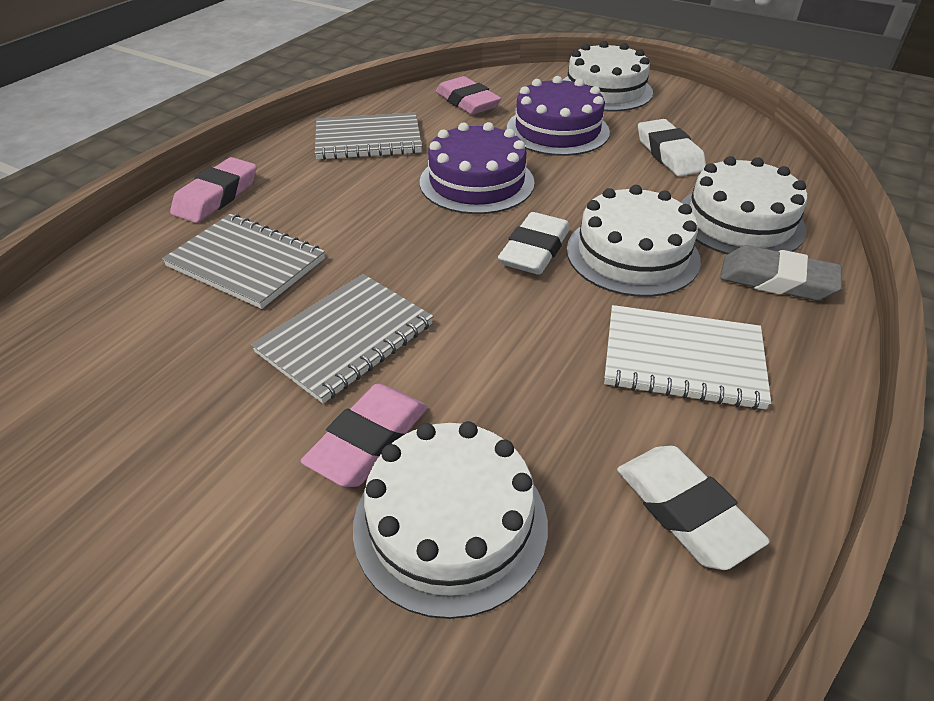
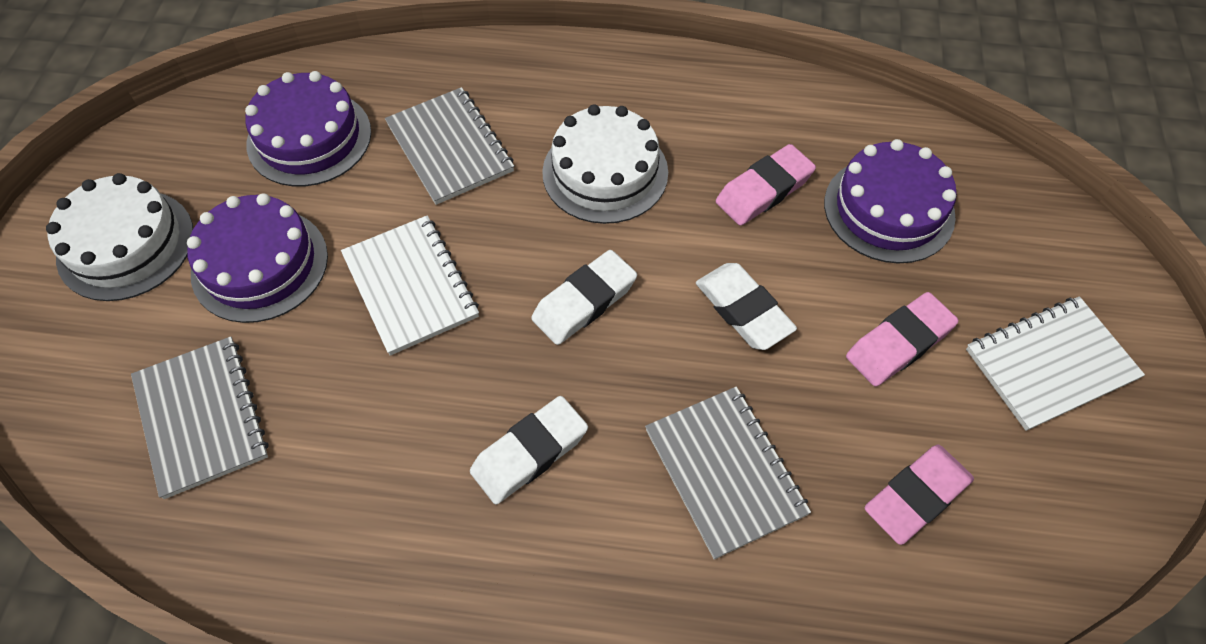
grey eraser: 1 -> 0
purple cake: 2 -> 3
white cake: 4 -> 2
white notebook: 1 -> 2

